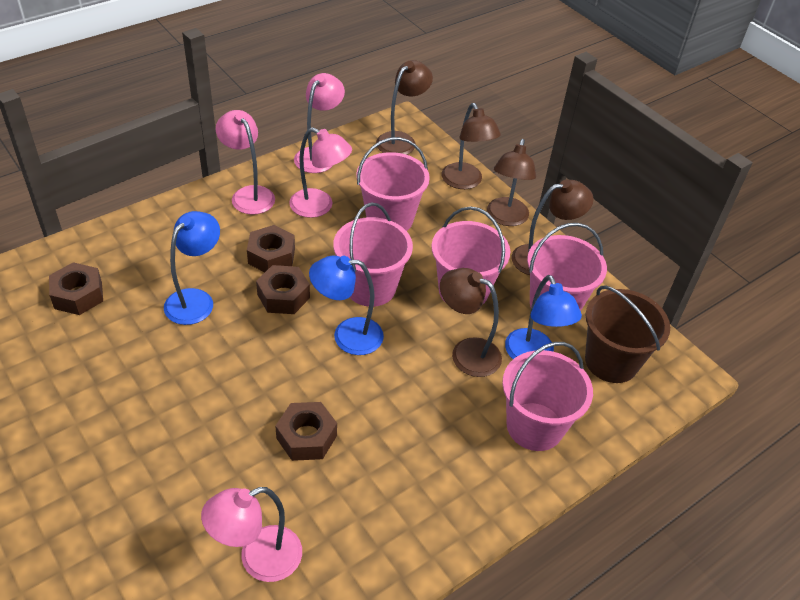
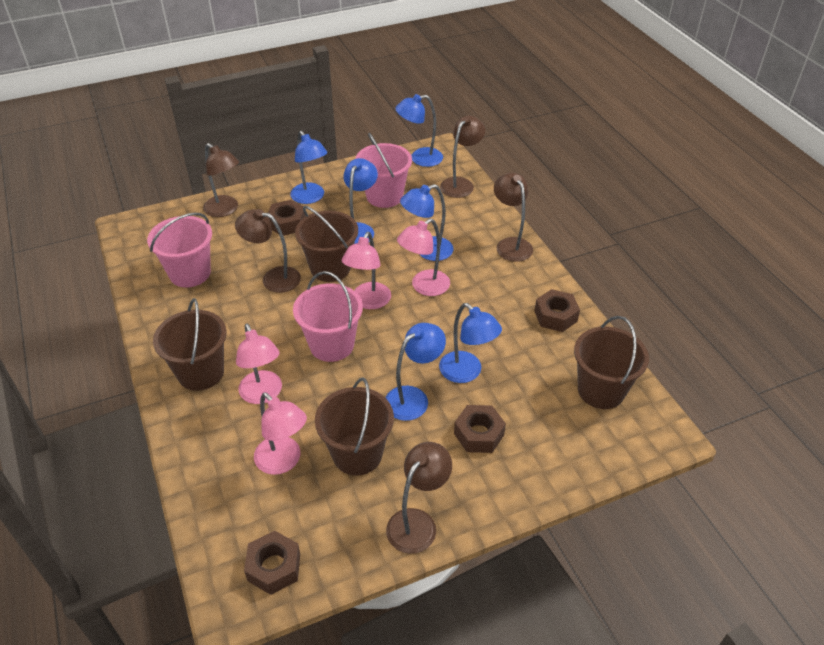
blue lamp: 3 -> 6
brown bucket: 1 -> 4
pink bucket: 5 -> 3

